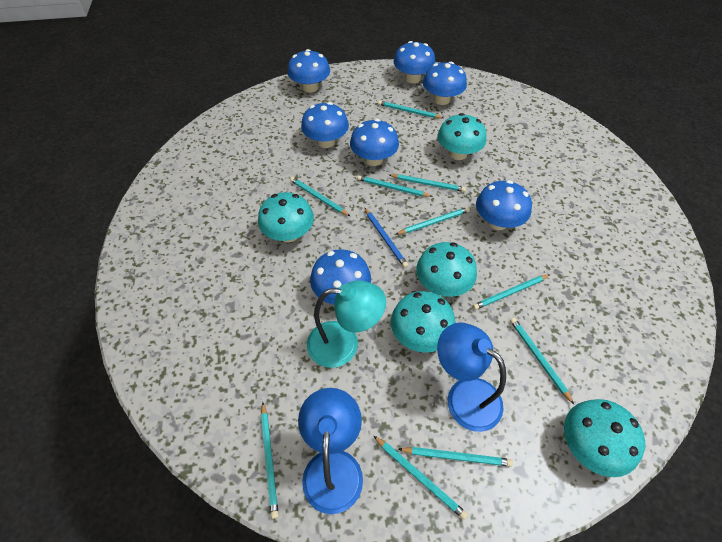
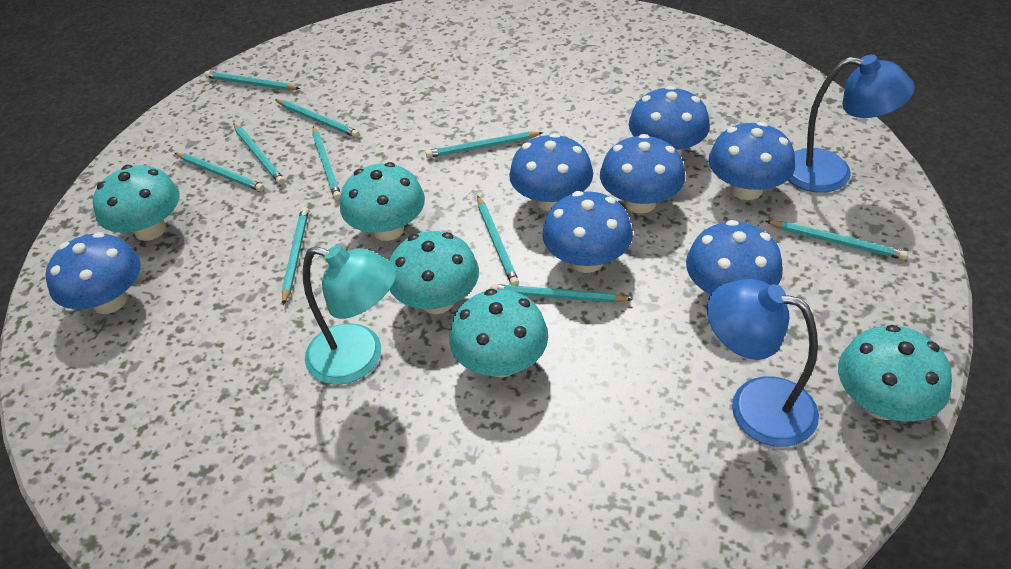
blue pencil: 1 -> 0

